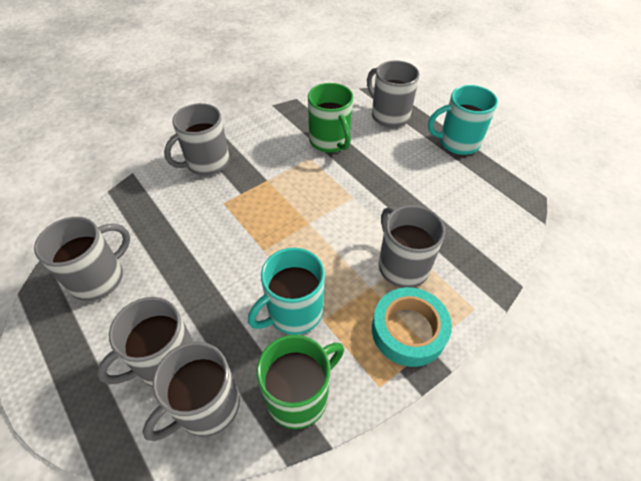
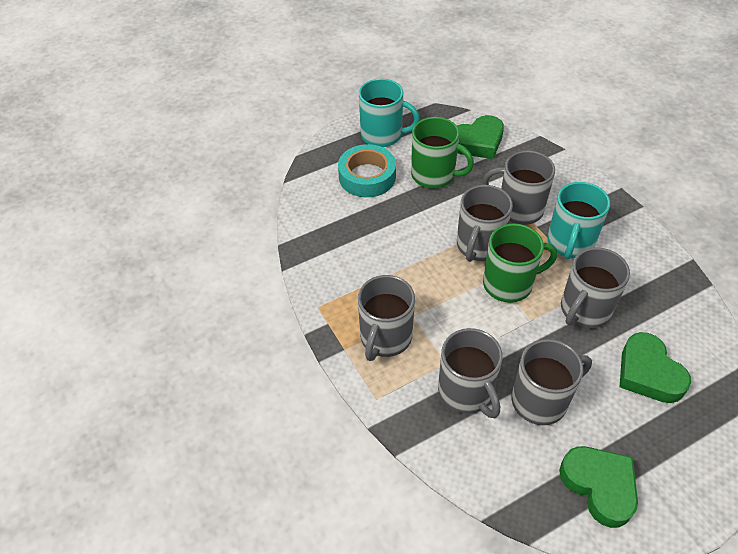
green heart: 0 -> 3

